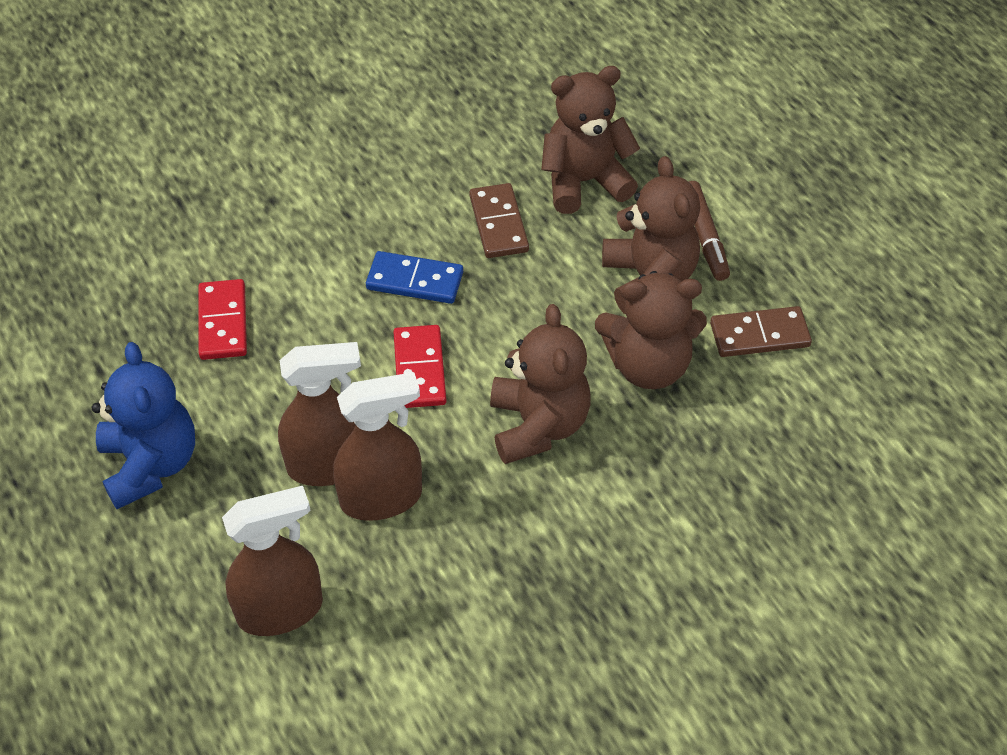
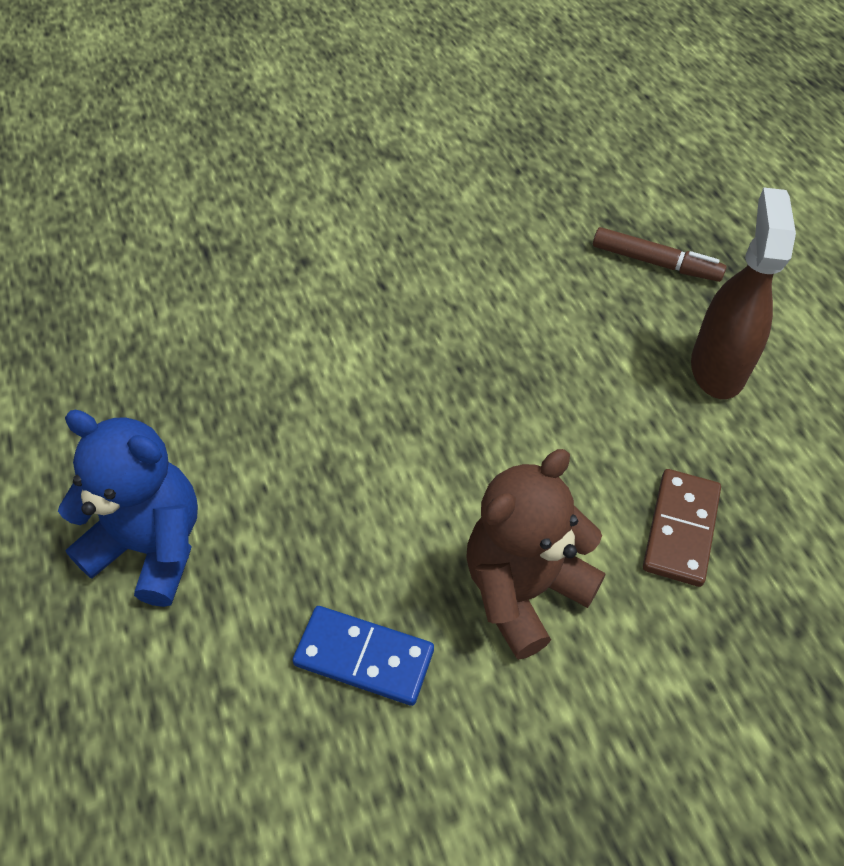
brown domino: 2 -> 1
brown spray bottle: 3 -> 1
brown teddy bear: 4 -> 1
red domino: 2 -> 0

